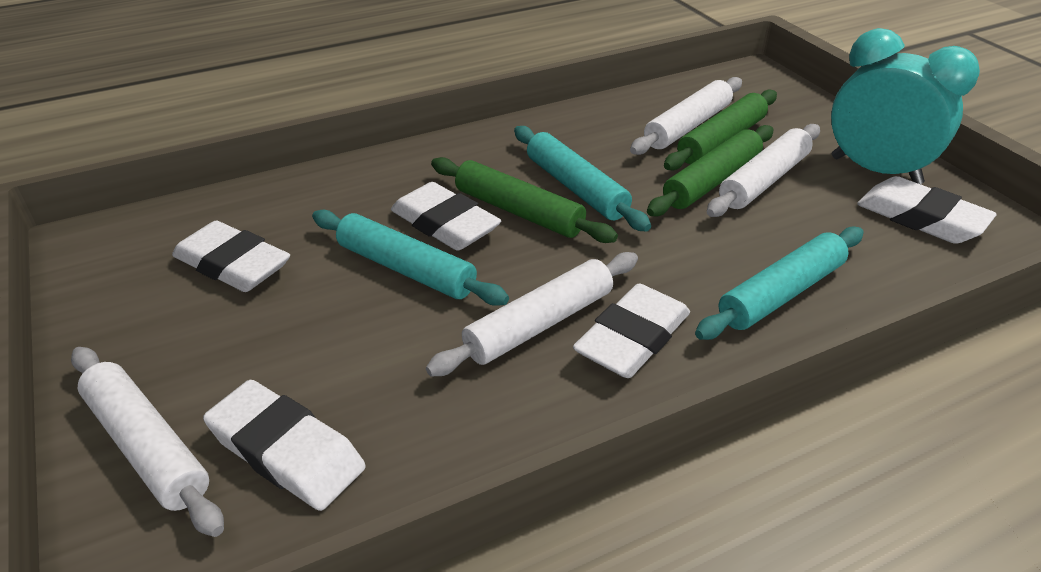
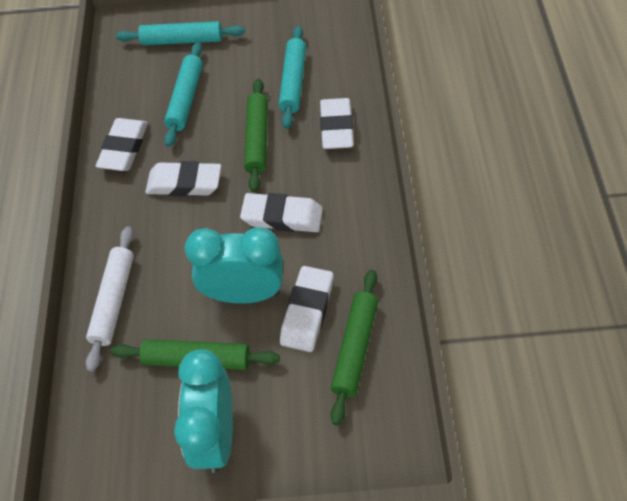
turquoise clock: 1 -> 2
white rolling pin: 4 -> 1

